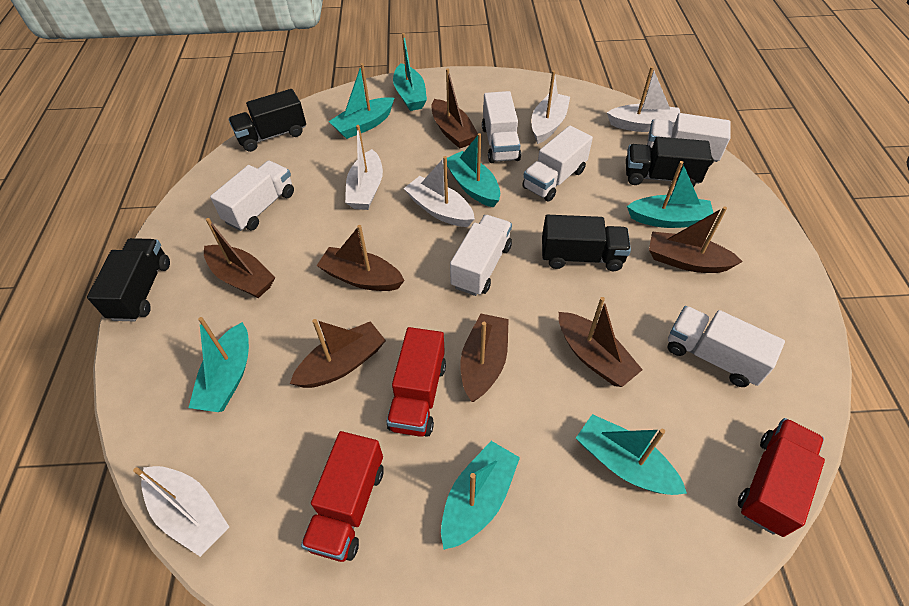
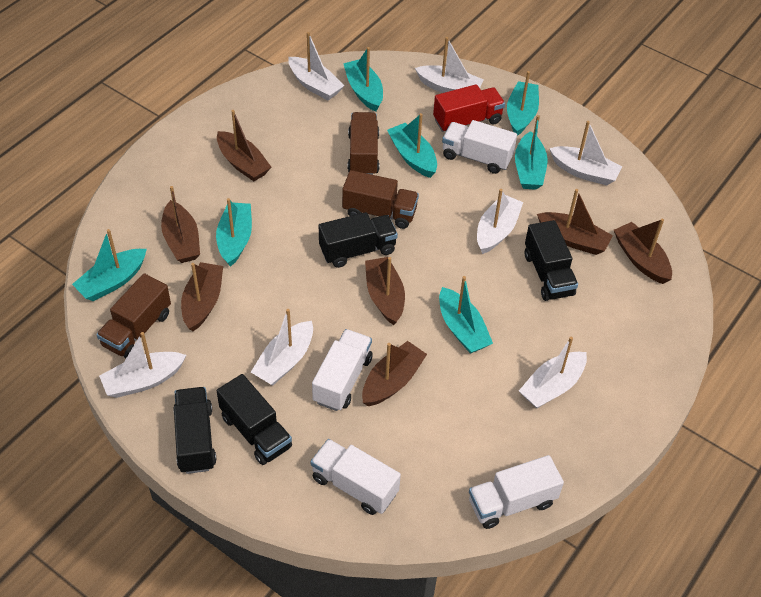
brown truck: 0 -> 3
red truck: 3 -> 1
white boat: 5 -> 7
white truck: 6 -> 4

